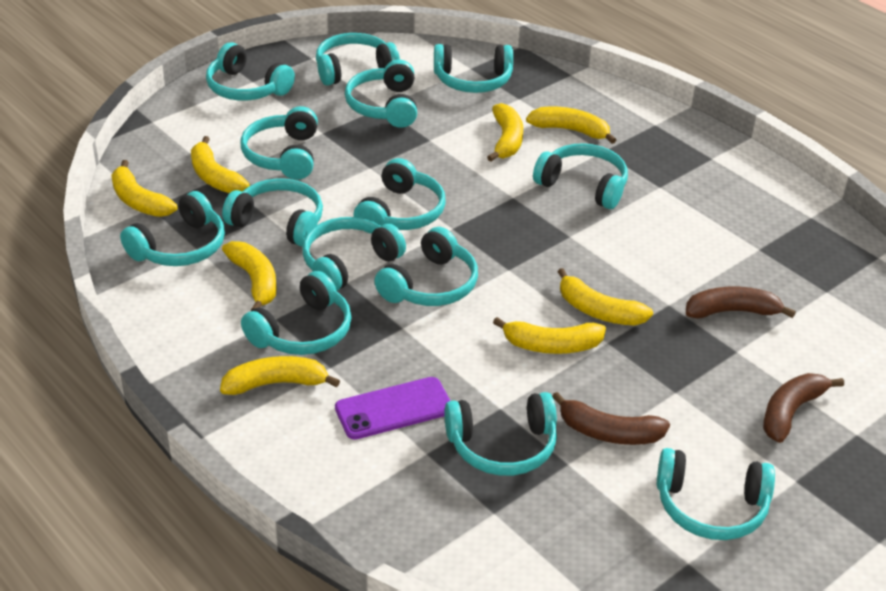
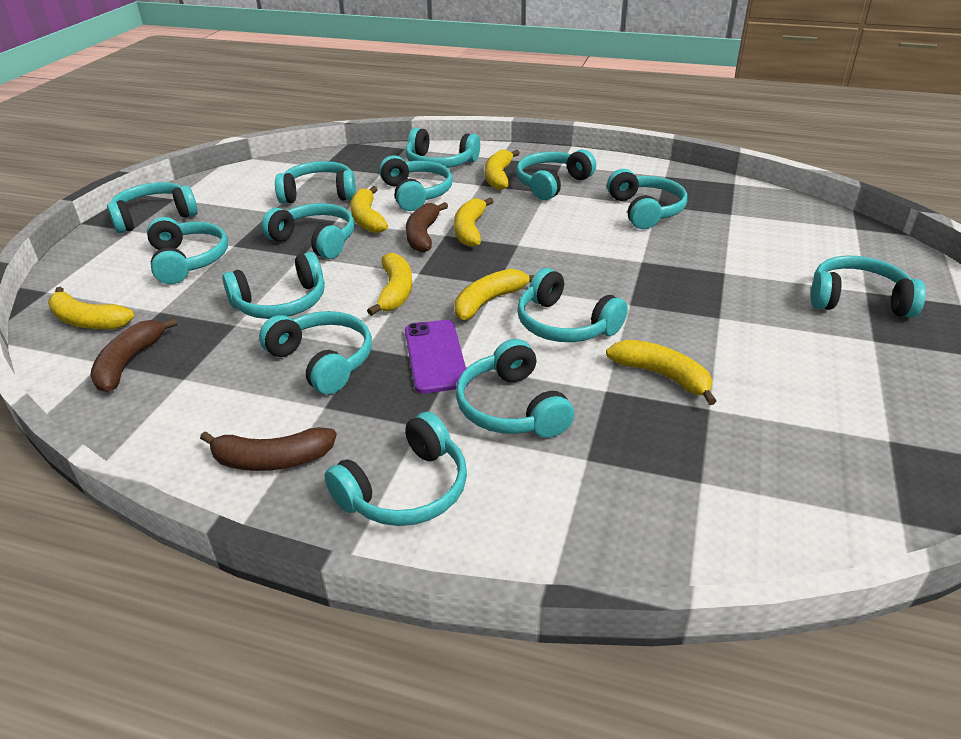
yellow banana: 8 -> 7

